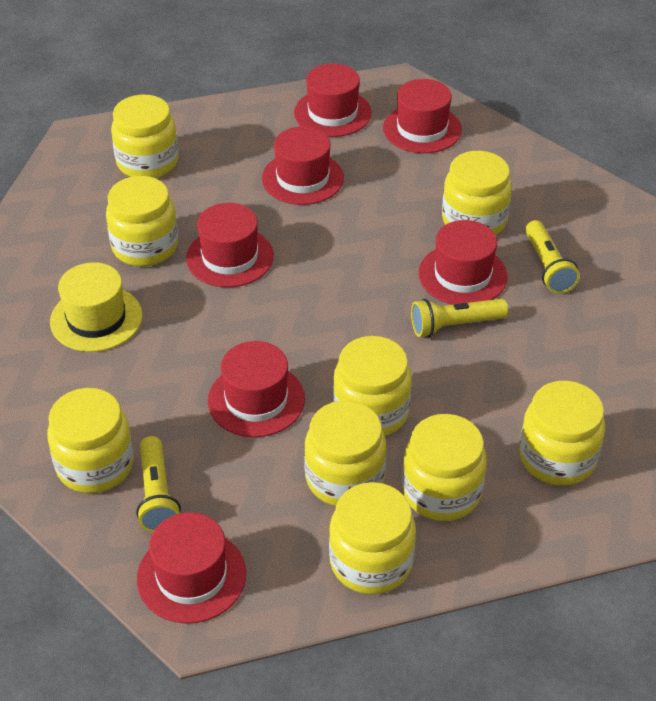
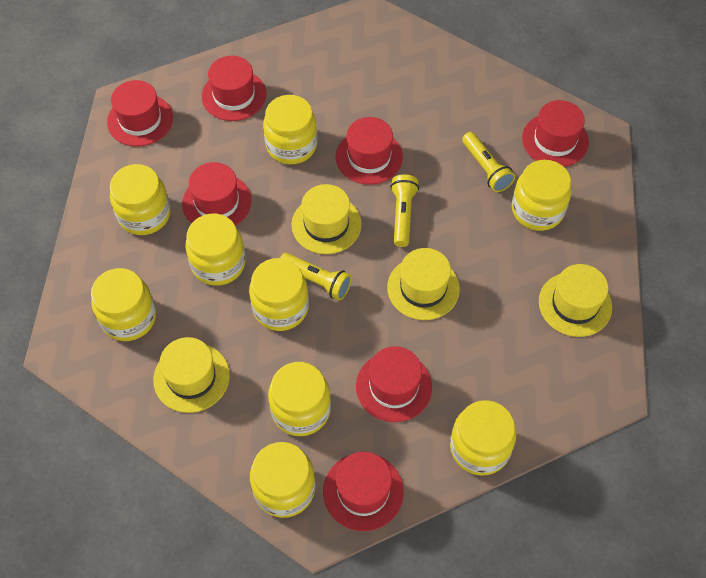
yellow hat: 1 -> 4

